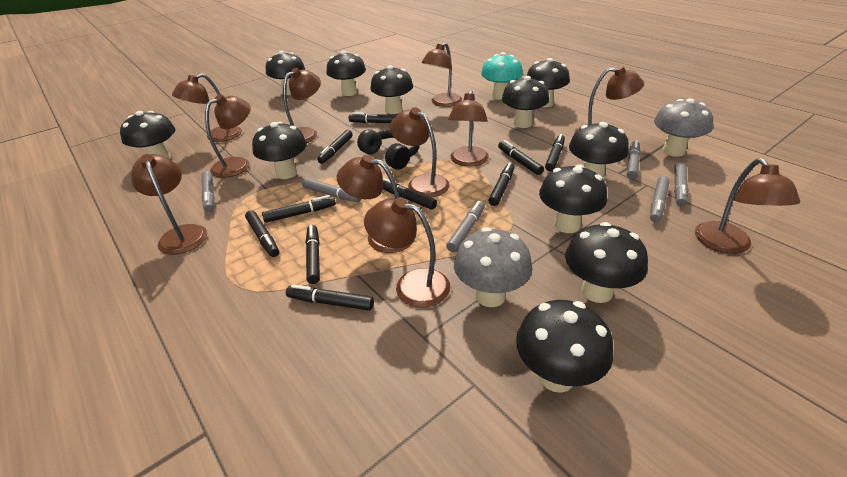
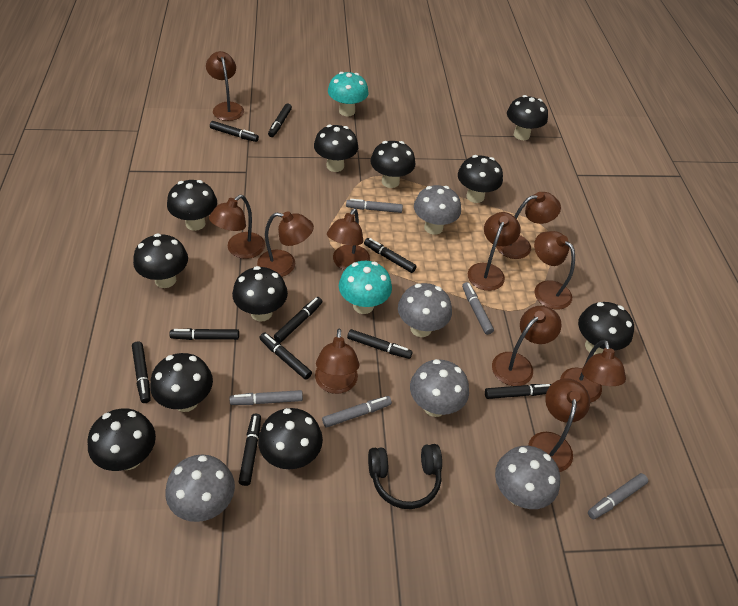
grey marker: 6 -> 5
grey mushroom: 2 -> 5
turquoise mushroom: 1 -> 2

